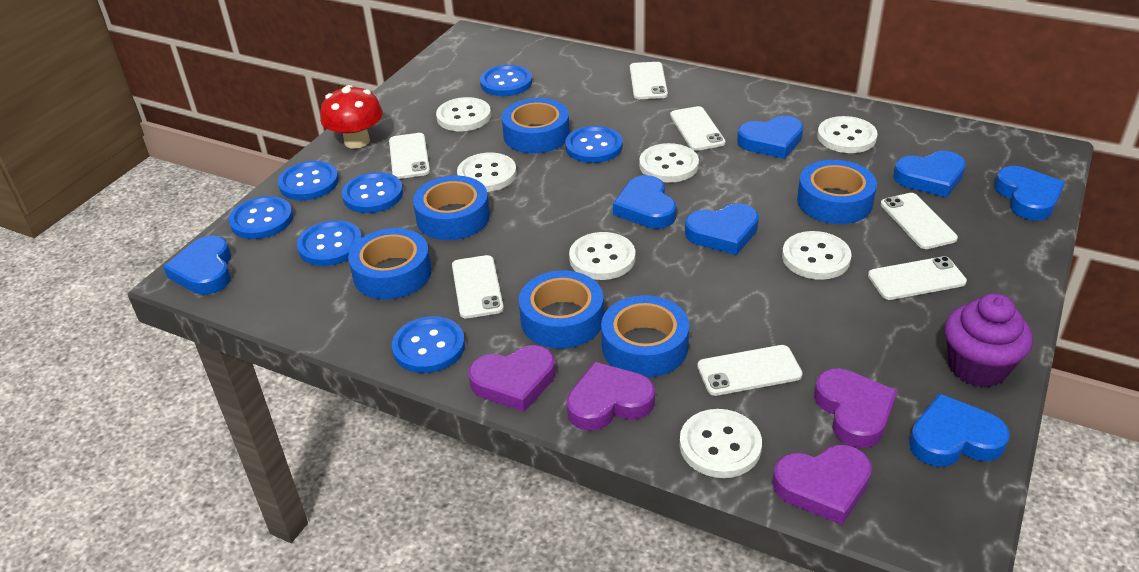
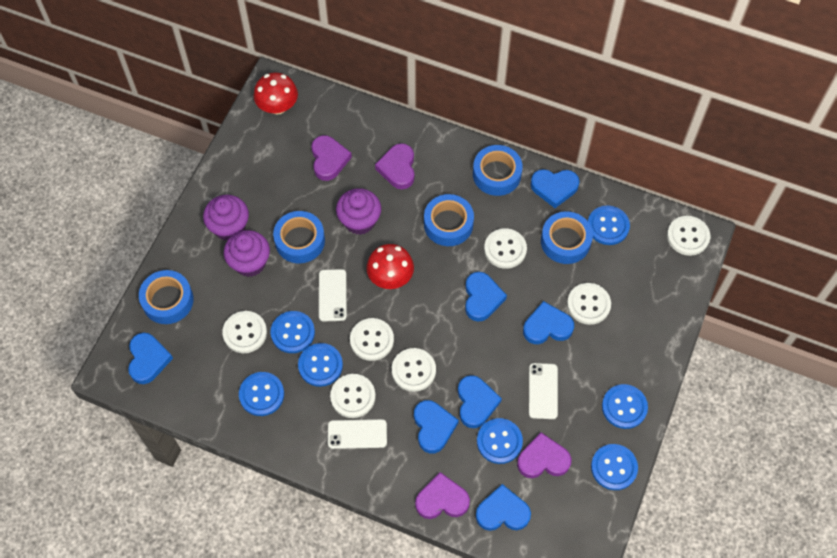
blue tape: 6 -> 5
purple cupcake: 1 -> 3
red mushroom: 1 -> 2
white phone: 7 -> 3

